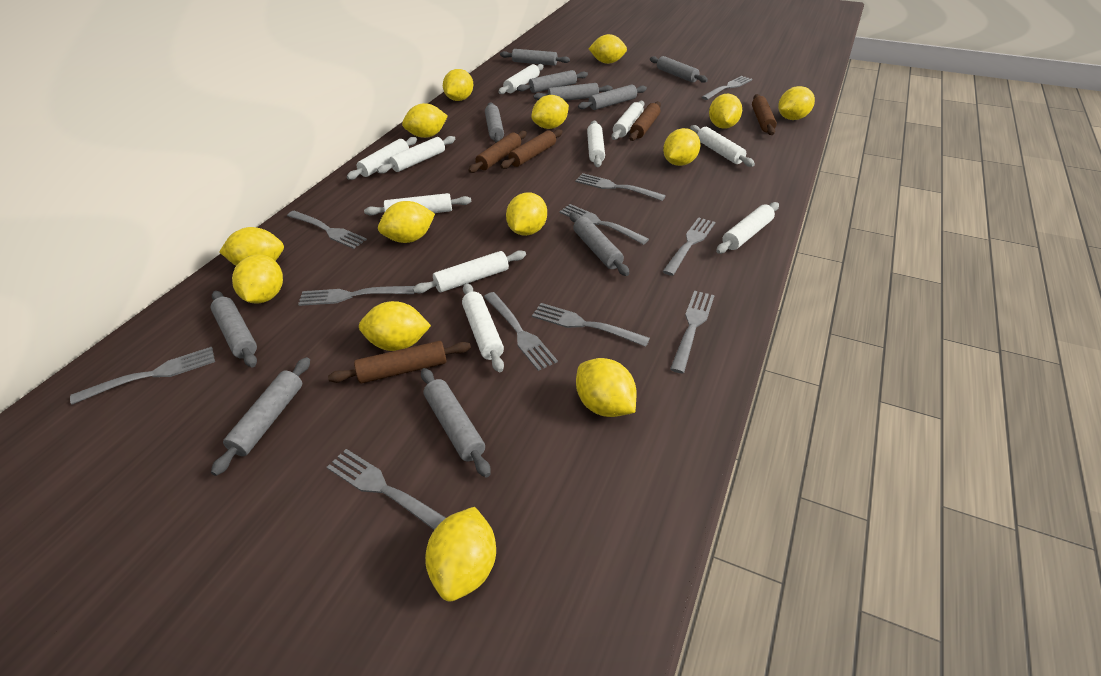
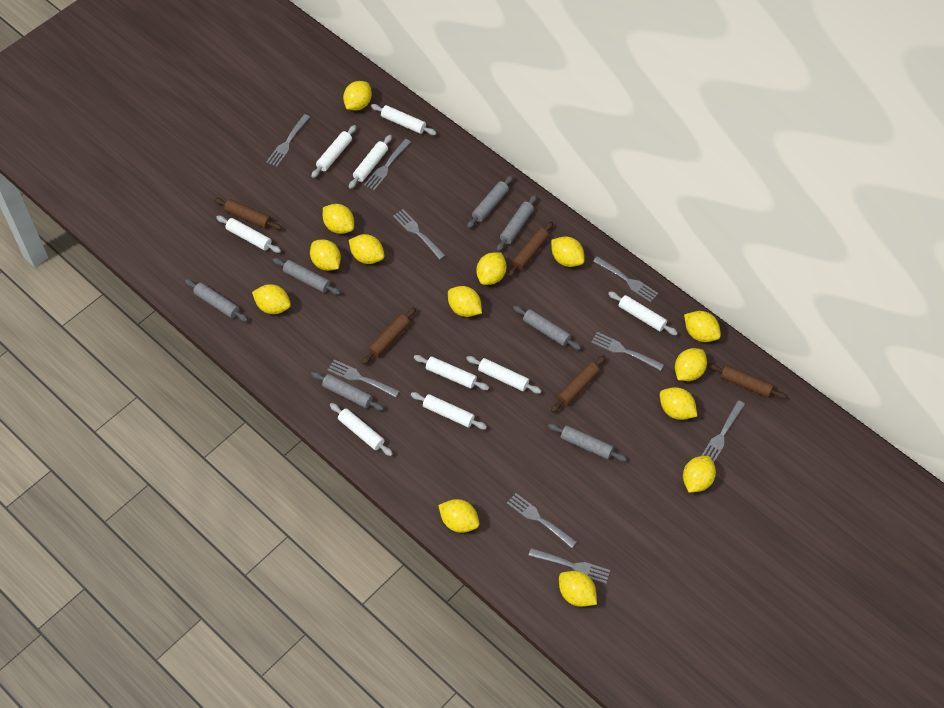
grey fork: 11 -> 9
grey rolling pin: 10 -> 7
white rolling pin: 10 -> 9

